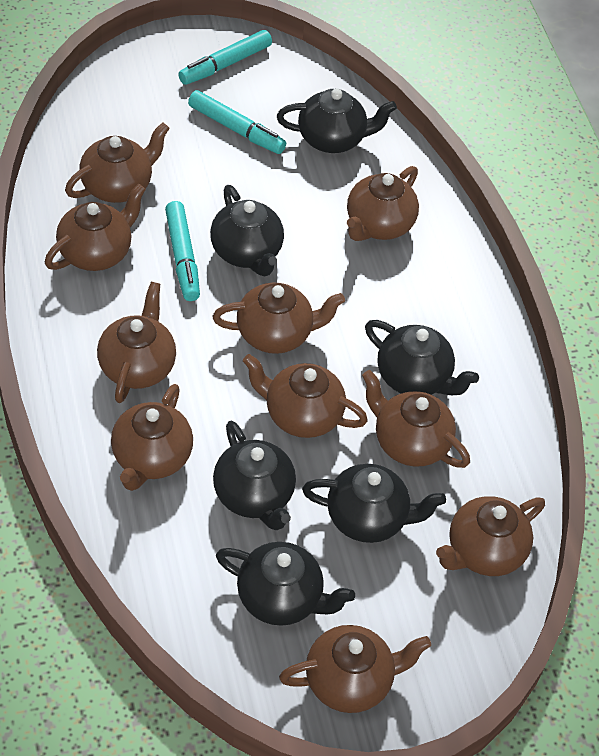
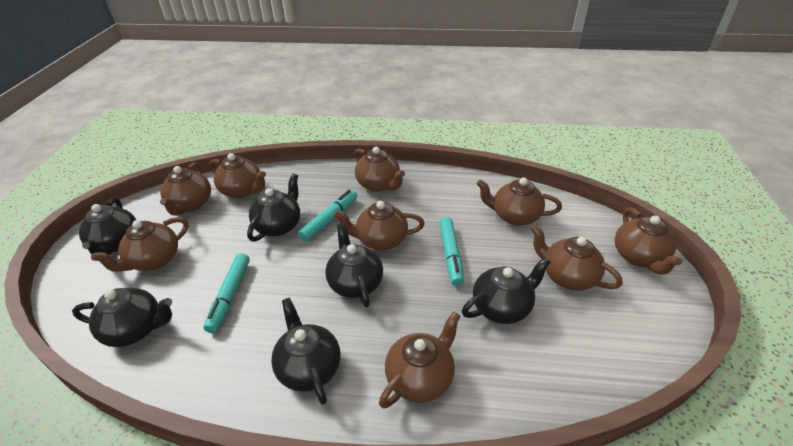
brown teapot: 10 -> 9

